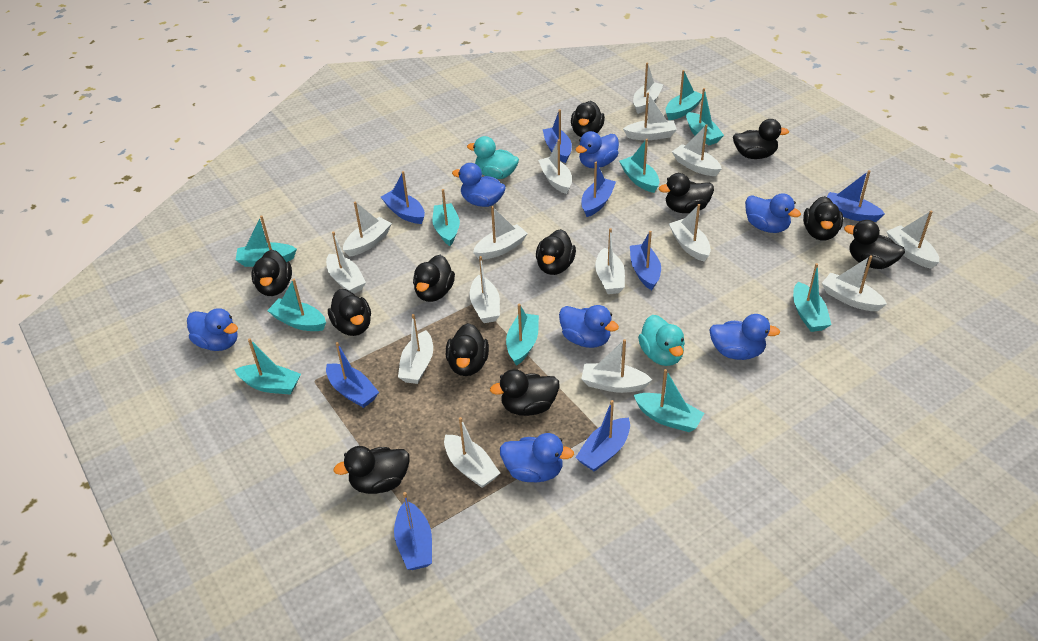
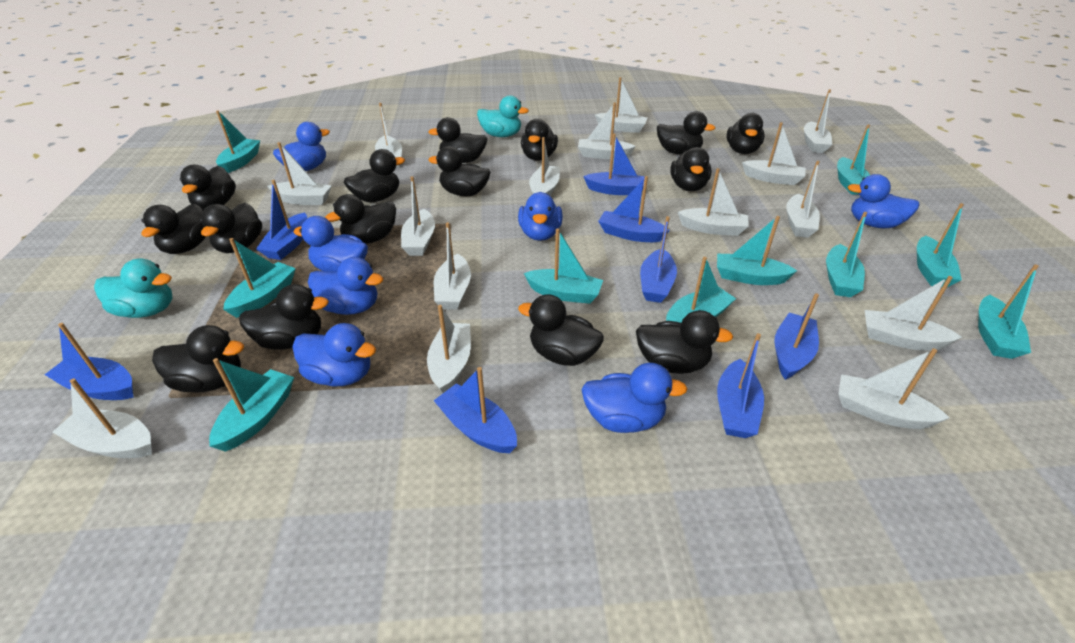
black duck: 12 -> 15

